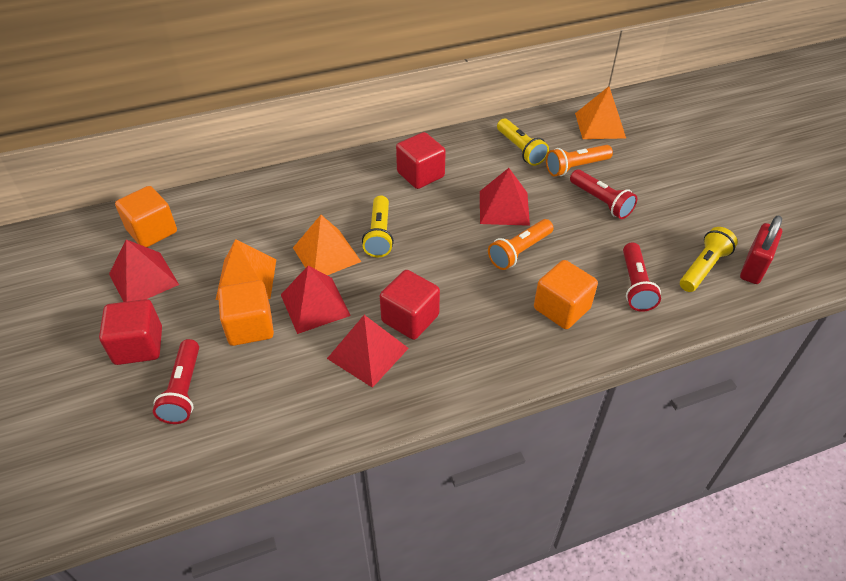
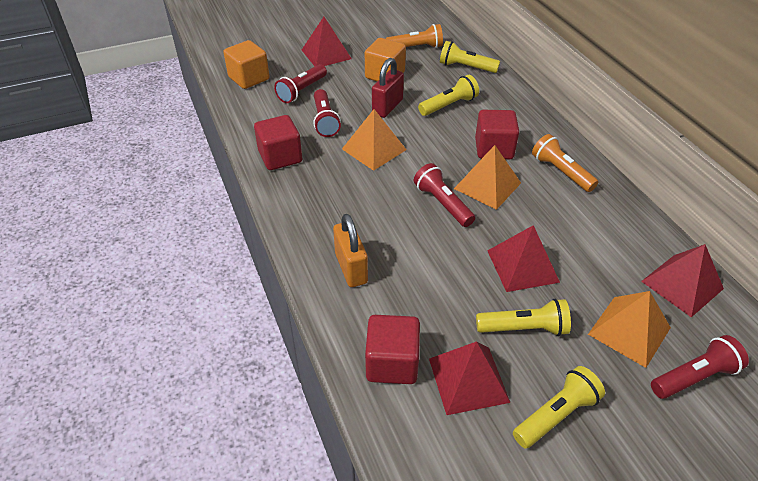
orange cube: 3 -> 2
orange padlock: 0 -> 1
red flashlight: 3 -> 4
yellow flashlight: 3 -> 4

